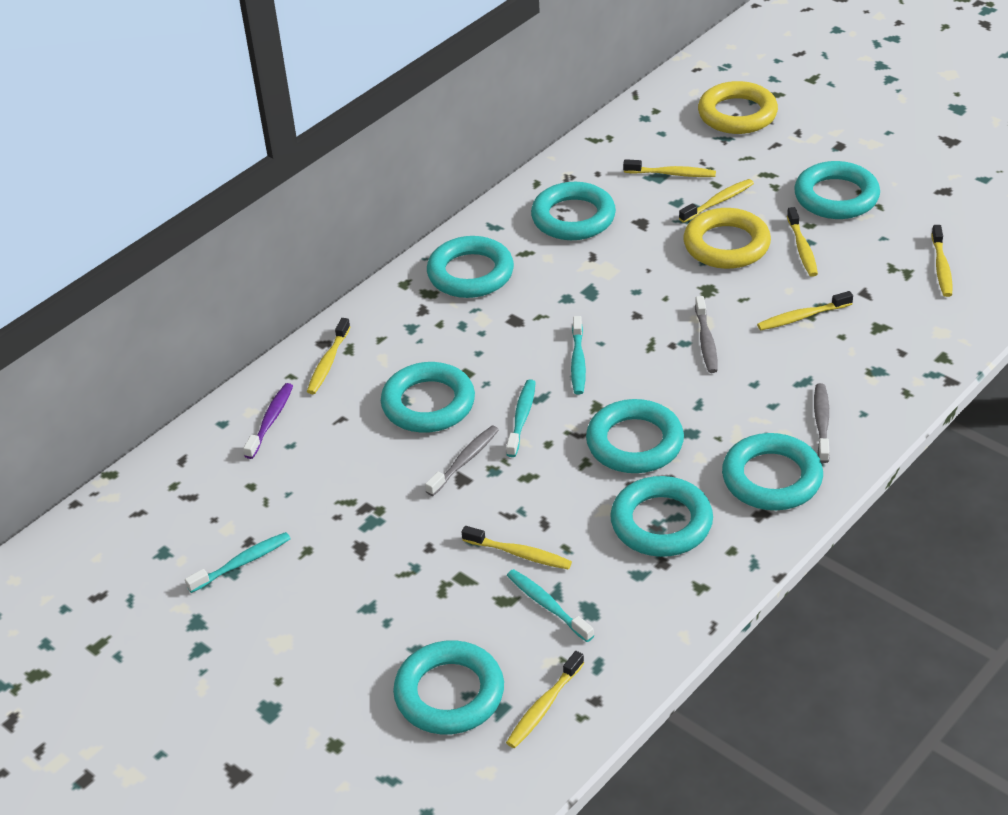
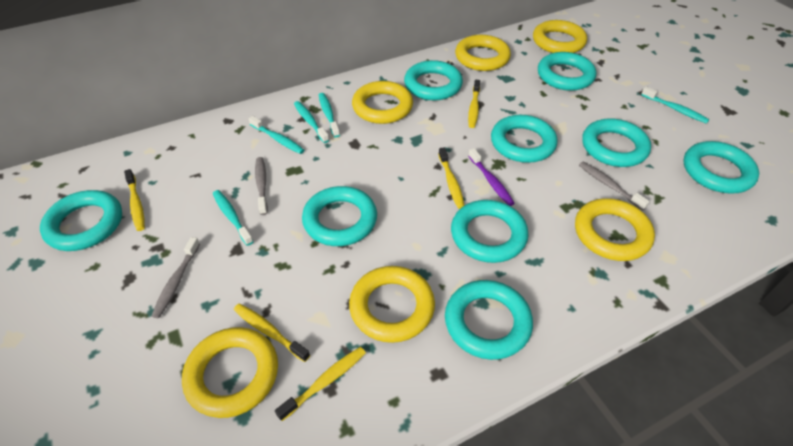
turquoise ring: 8 -> 9
turquoise toothbrush: 4 -> 5
yellow ring: 2 -> 6
yellow toothbrush: 8 -> 5

